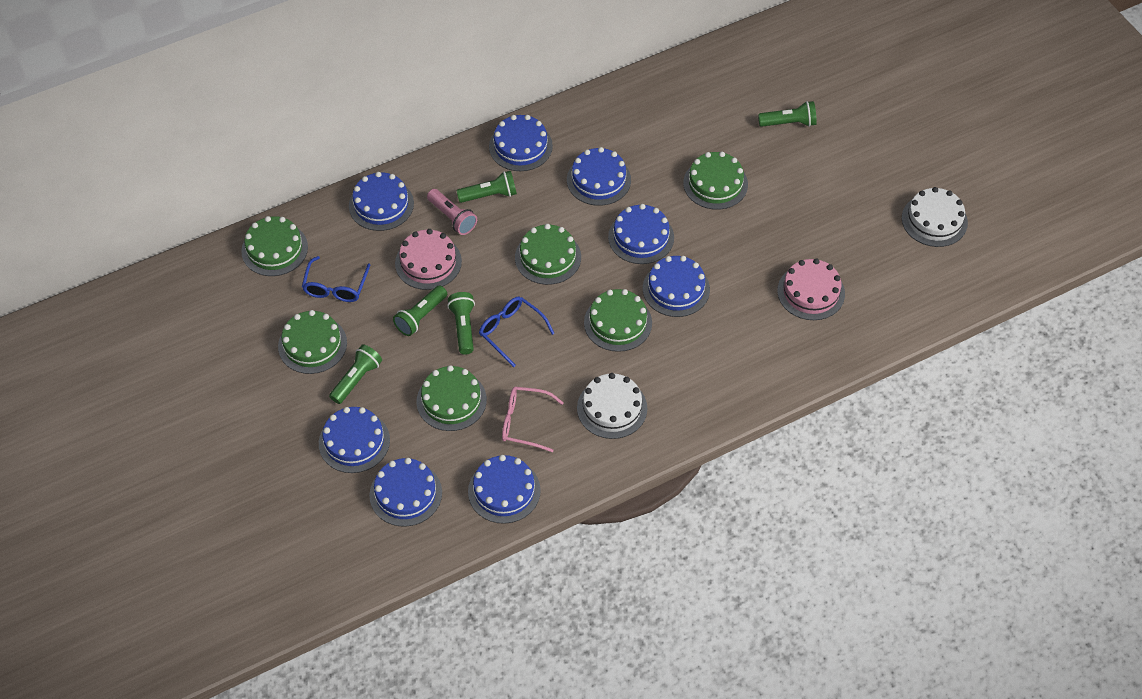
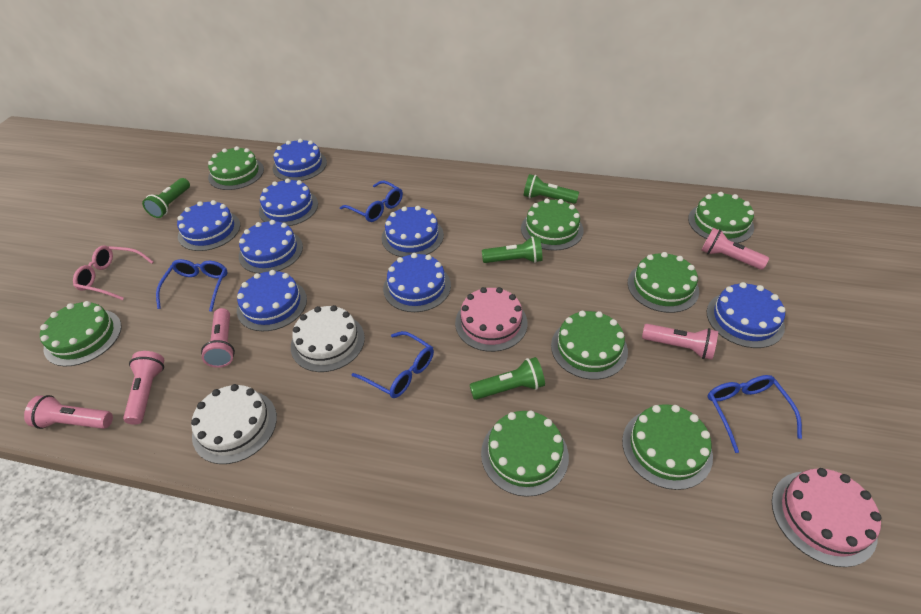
blue glasses: 2 -> 4
green cake: 6 -> 8
green flashlight: 5 -> 4
pink flashlight: 1 -> 5

